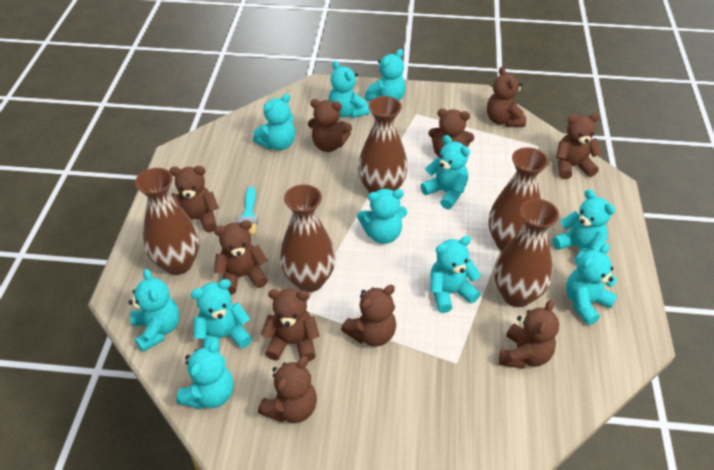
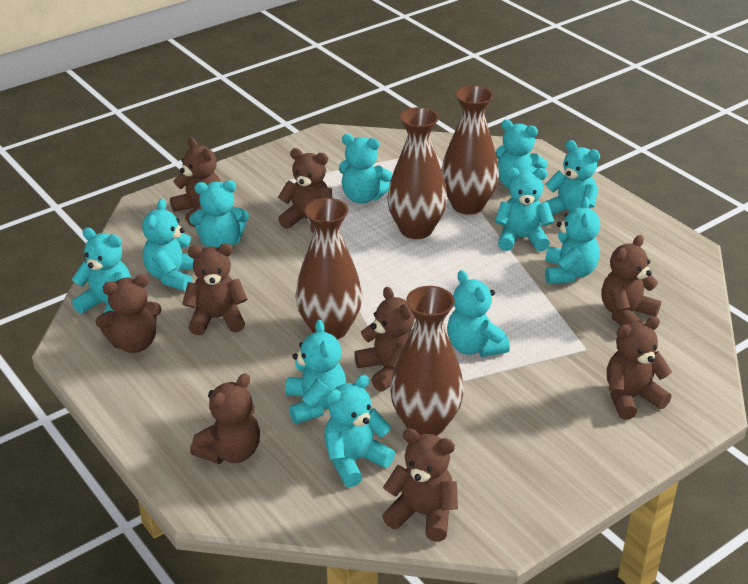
brown teddy bear: 10 -> 9
brown vase: 5 -> 4
turquoise brush: 1 -> 0

